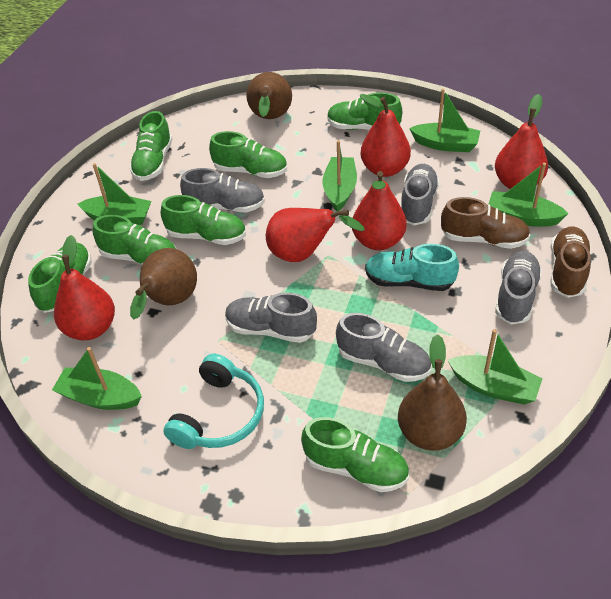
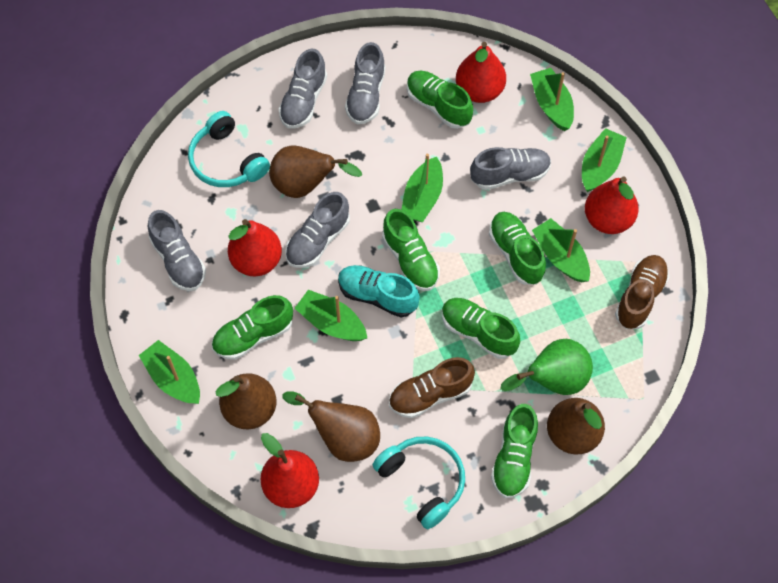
brown pear: 3 -> 4
green pear: 0 -> 1
green shoe: 7 -> 6
red pear: 5 -> 4
turquoise headphones: 1 -> 2

